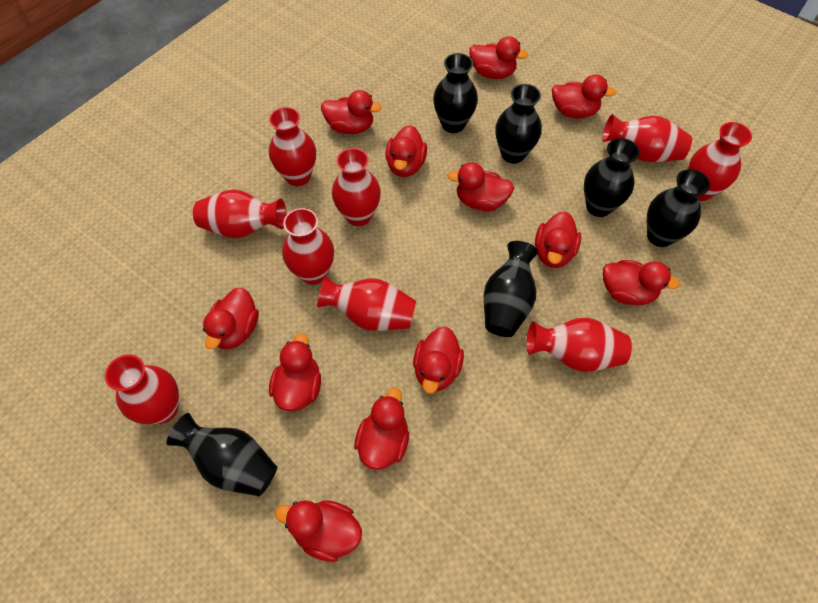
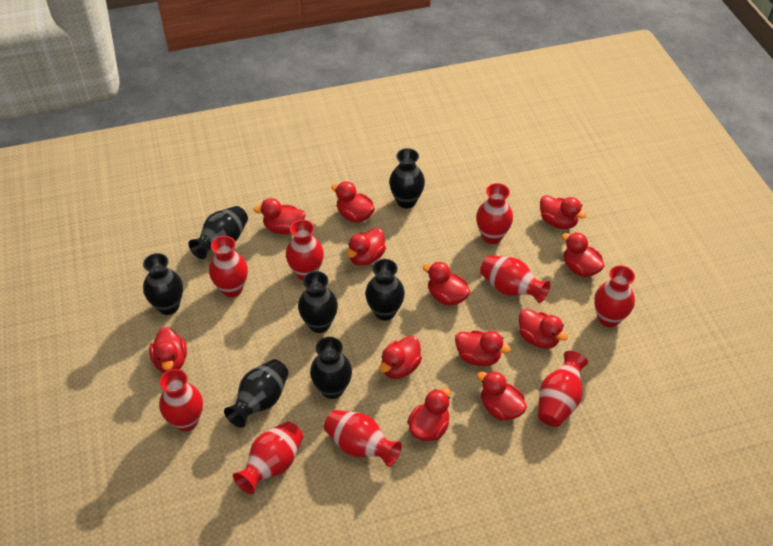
black vase: 6 -> 7

